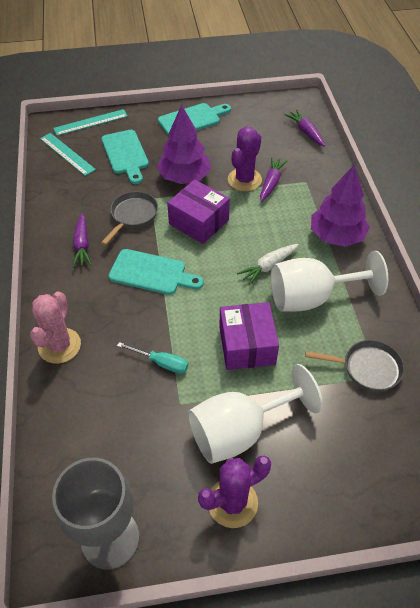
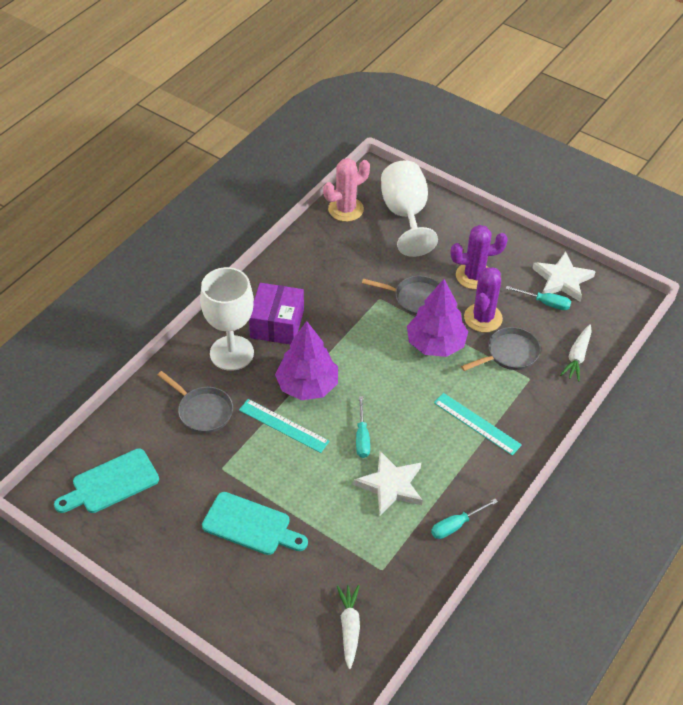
grey goblet: 1 -> 0
grey pan: 2 -> 3
purple box: 2 -> 1
purple carrot: 3 -> 0
turquoise cutting board: 3 -> 2
turquoise screwdriver: 1 -> 3
white carrot: 1 -> 2
white star: 0 -> 2

